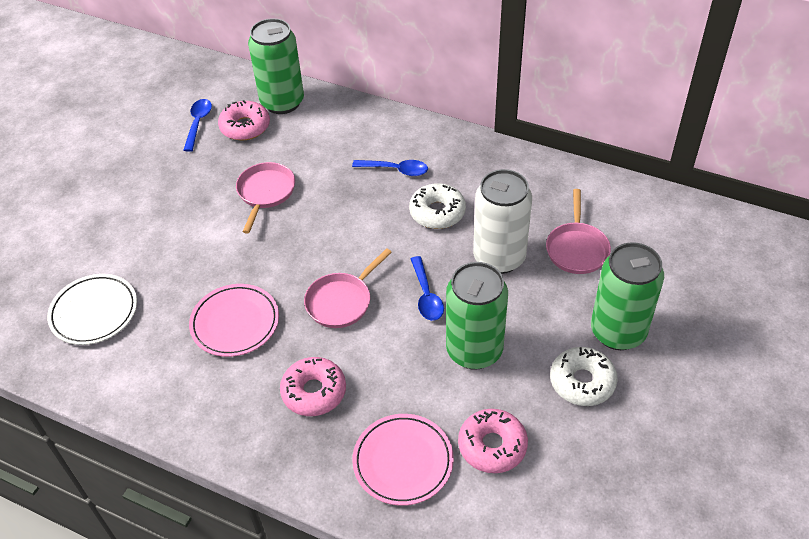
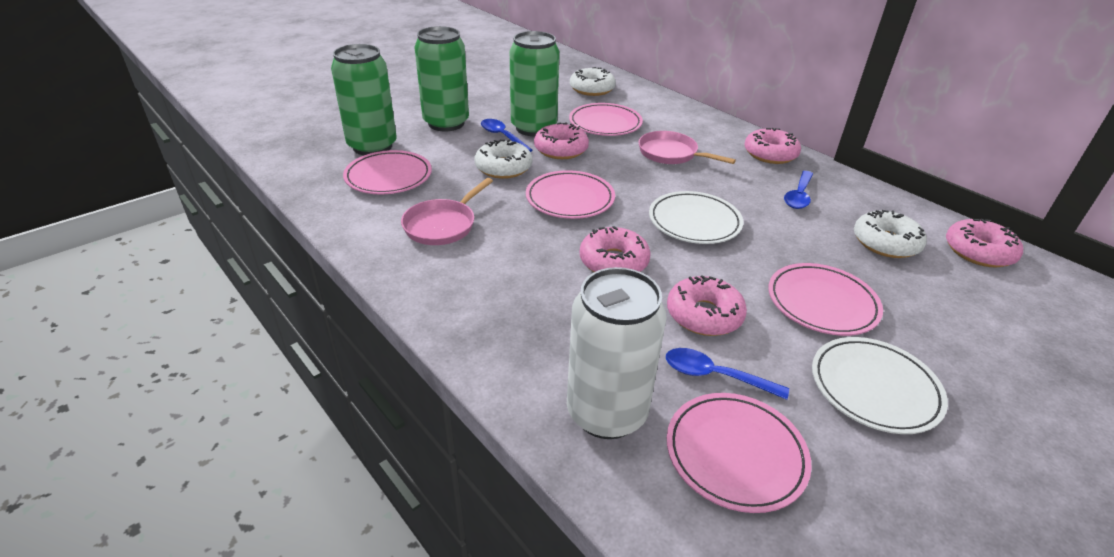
pink donut: 3 -> 5
pink pan: 3 -> 2
pink plate: 2 -> 5
white donut: 2 -> 3
white plate: 1 -> 2

